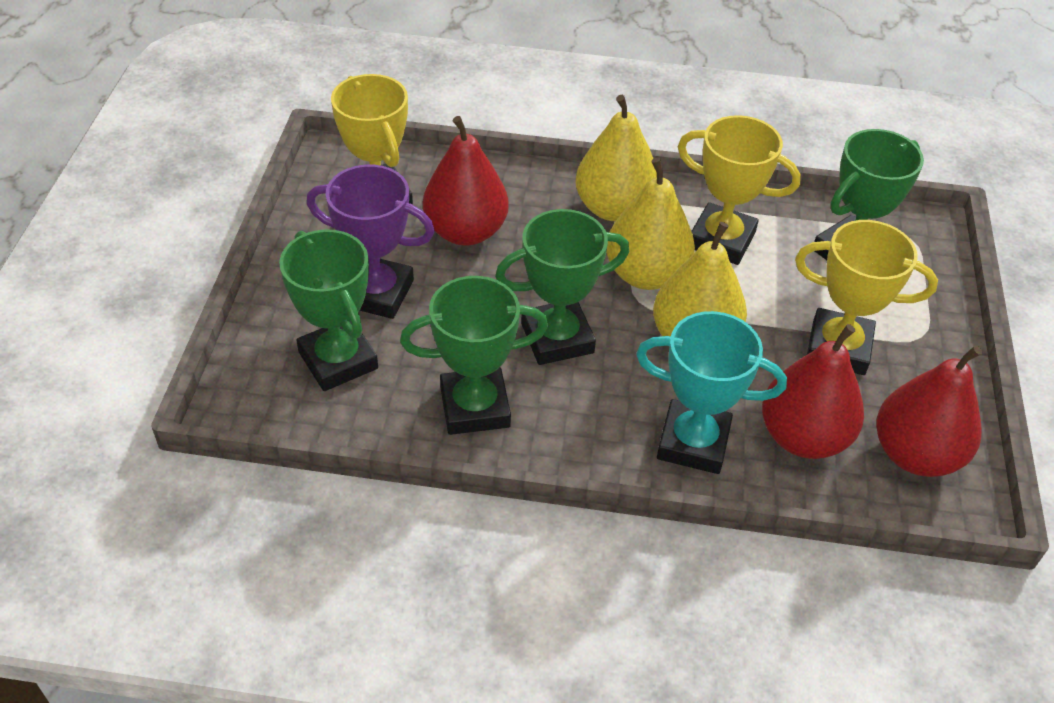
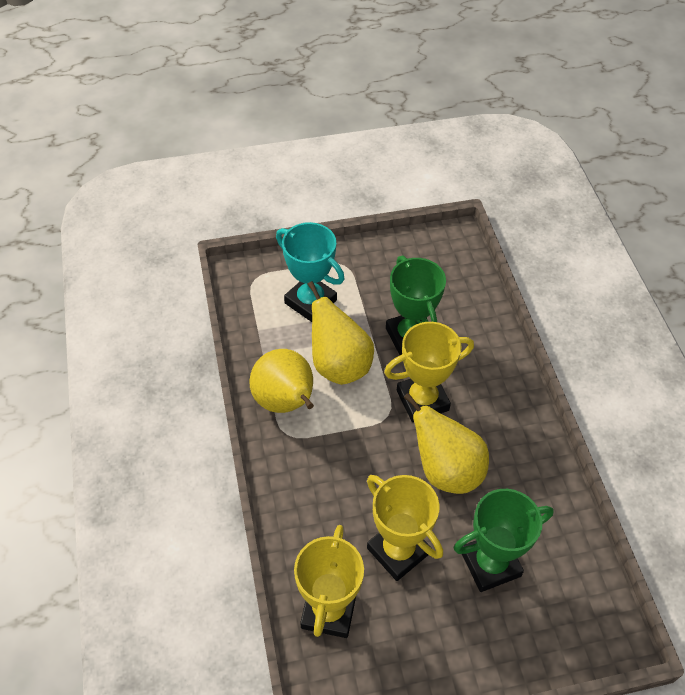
green trophy: 4 -> 2
purple trophy: 1 -> 0
red pear: 3 -> 0

